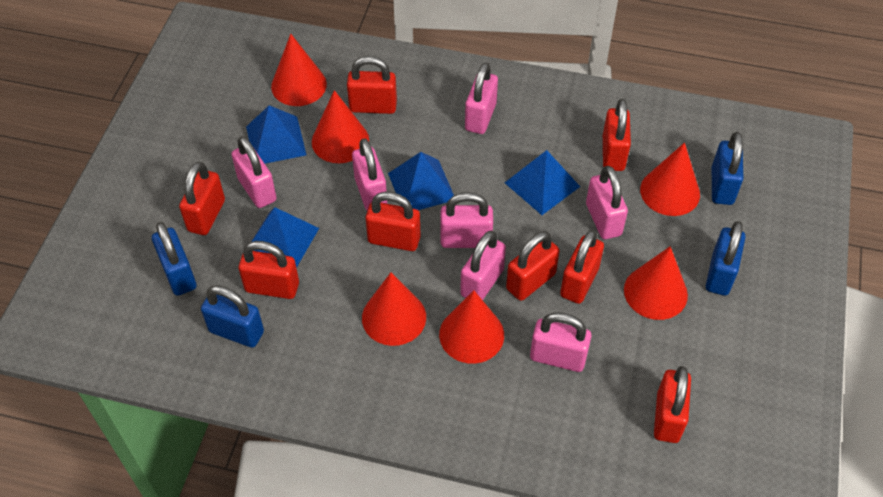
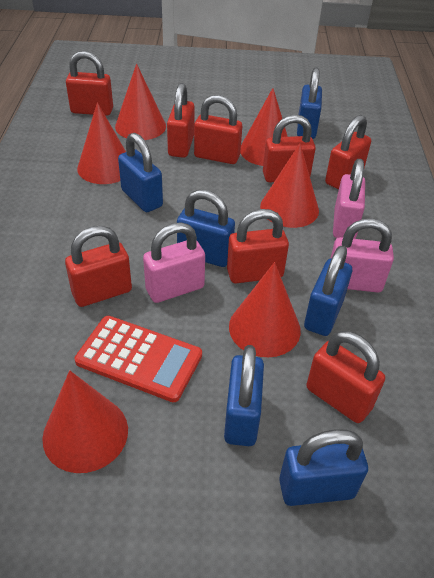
blue padlock: 4 -> 6
blue pyramid: 4 -> 0
pink padlock: 7 -> 3
red calculator: 0 -> 1

